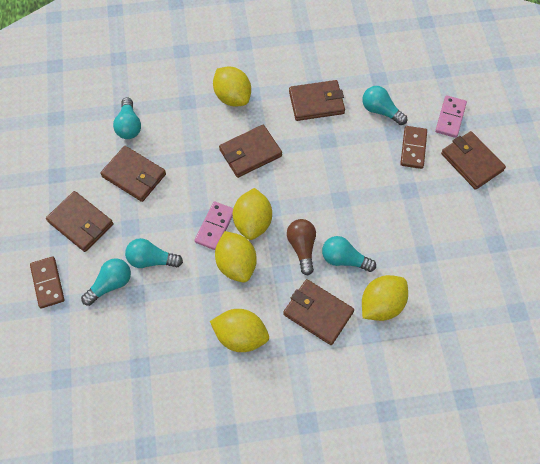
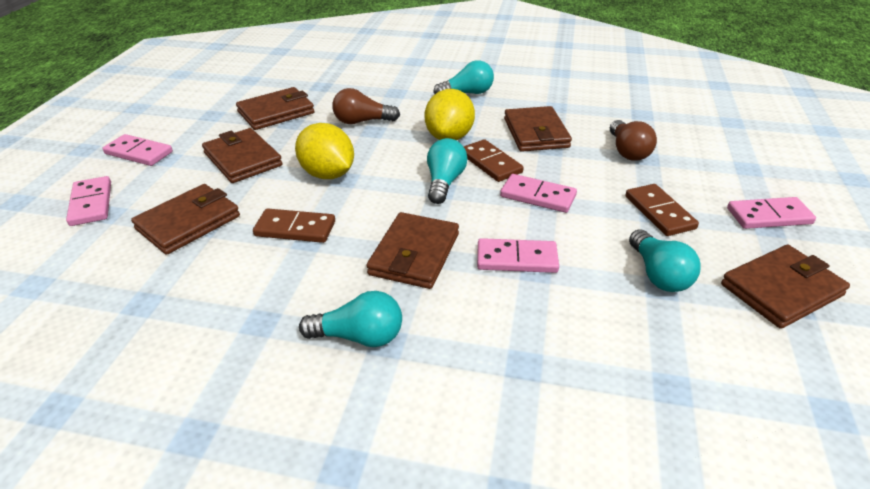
brown domino: 2 -> 3
brown light bulb: 1 -> 2
pink domino: 2 -> 5
turquoise light bulb: 5 -> 4
yellow lemon: 5 -> 2

